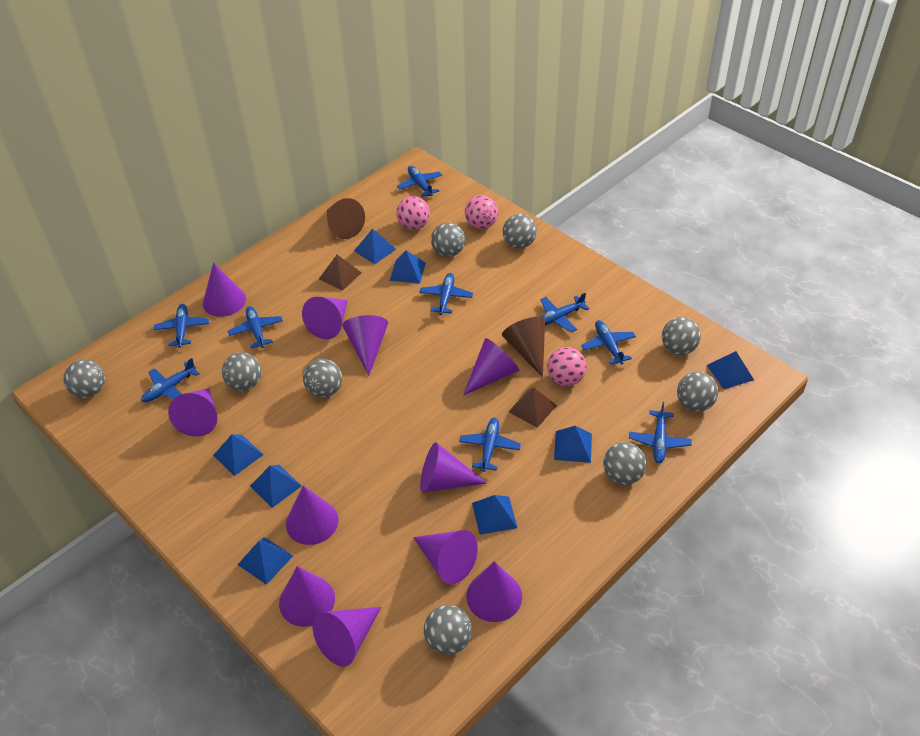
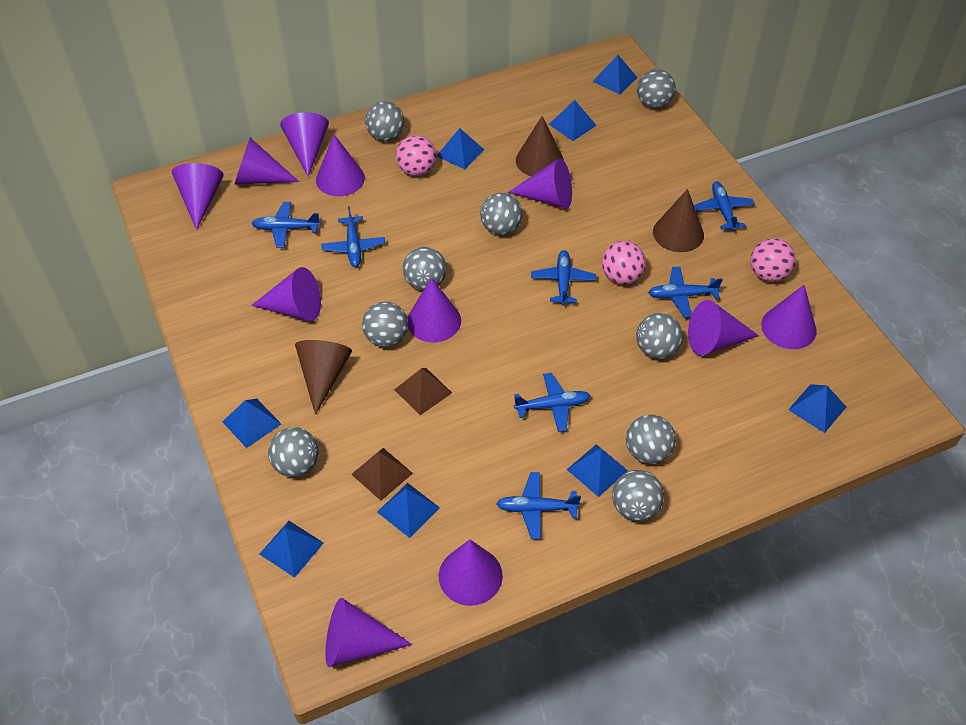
blue plane: 9 -> 7
brown cone: 2 -> 3

